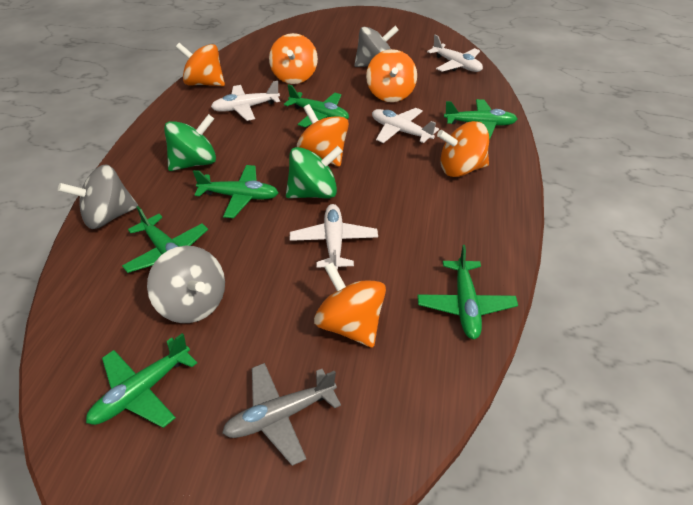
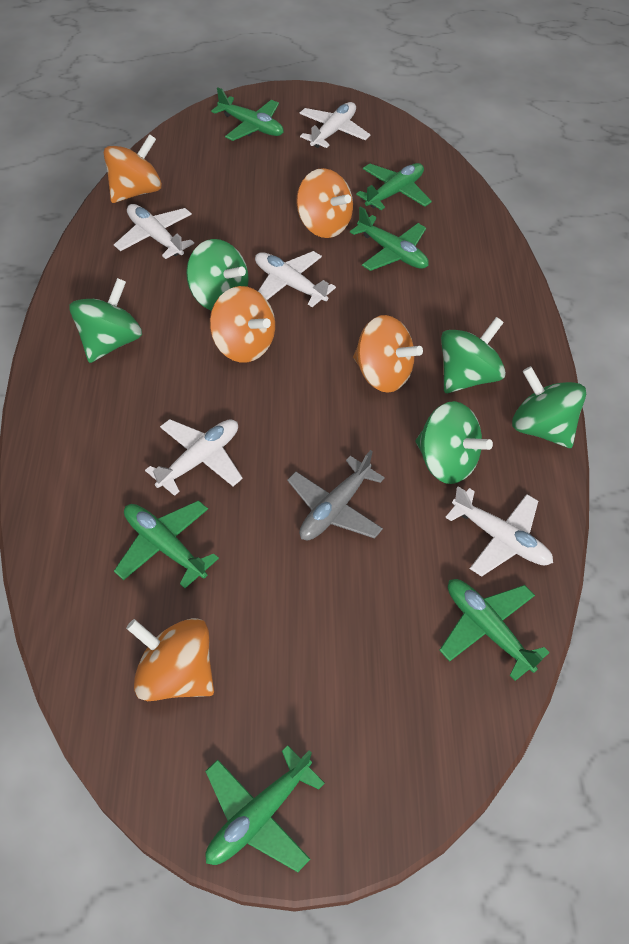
green spinning top: 2 -> 5
grey spinning top: 3 -> 0
orange spinning top: 6 -> 5
white plane: 4 -> 5

